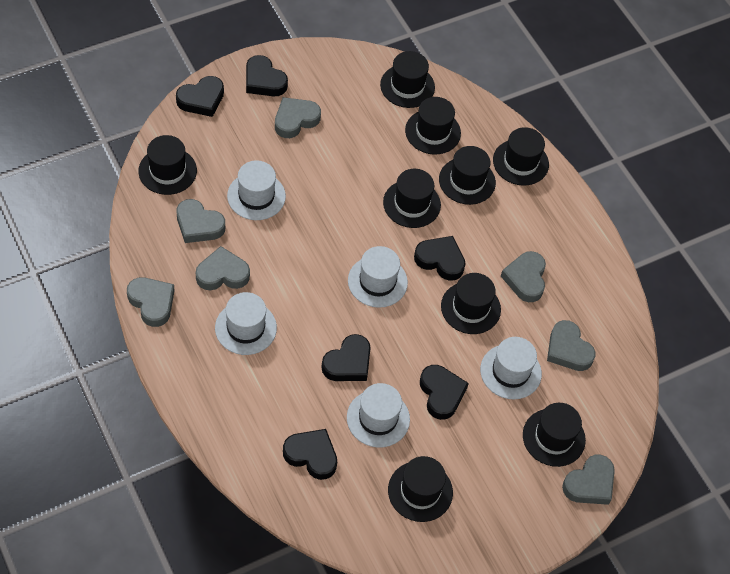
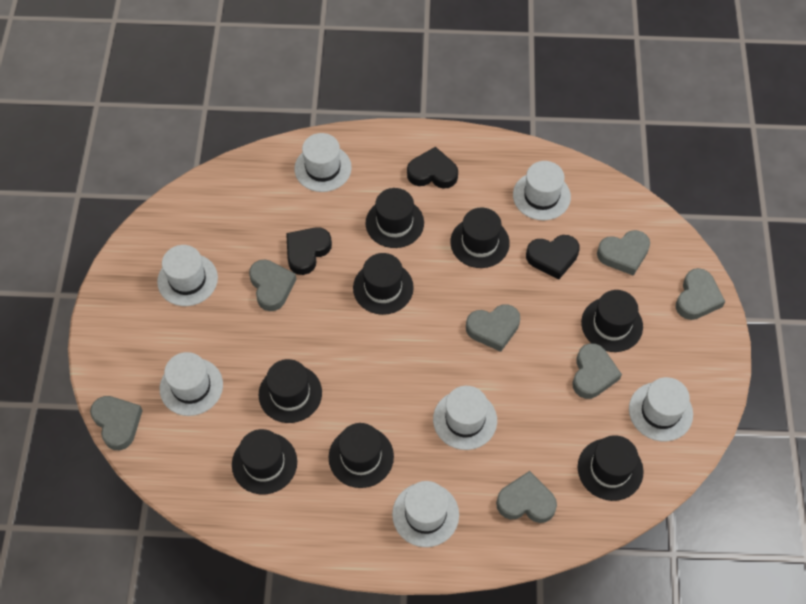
black hat: 9 -> 8
black heart: 6 -> 3
white hat: 5 -> 7

